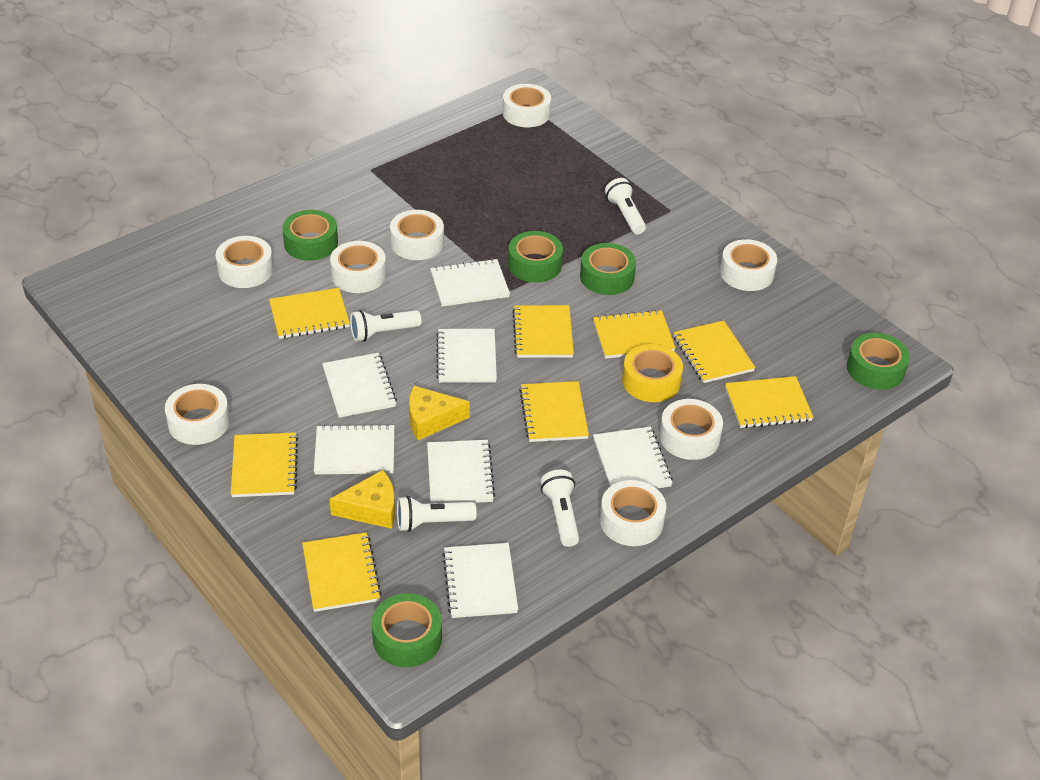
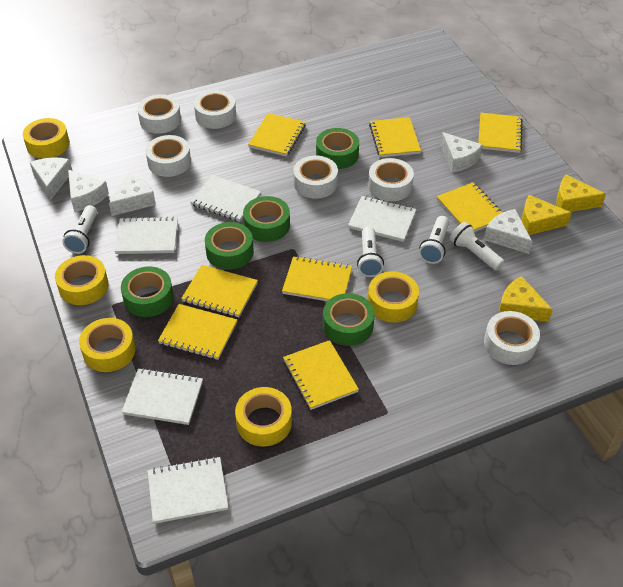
white cheese: 0 -> 5
white notebook: 7 -> 5
white tape: 8 -> 6
yellow cheese: 2 -> 3
yellow tape: 1 -> 5

